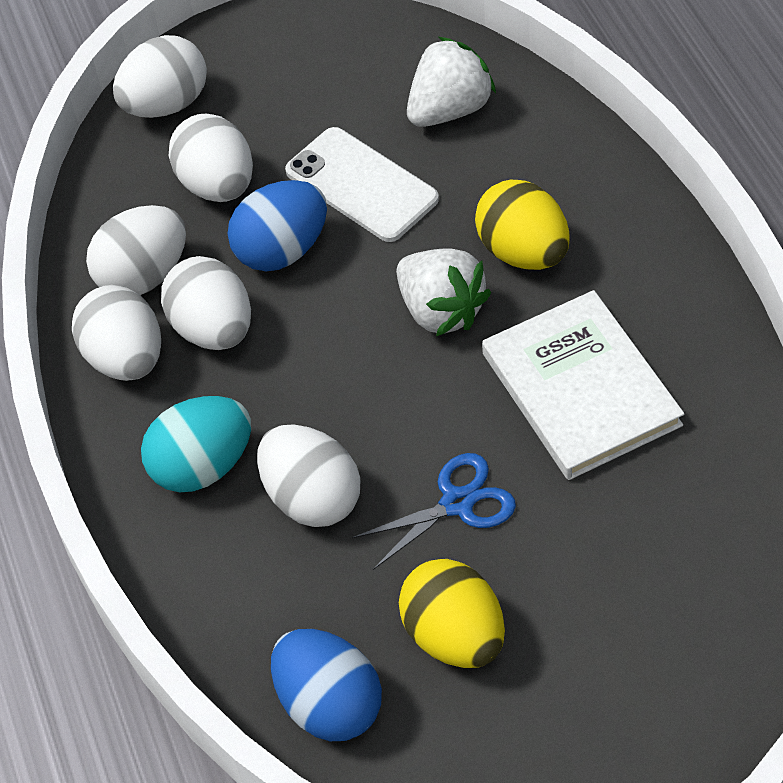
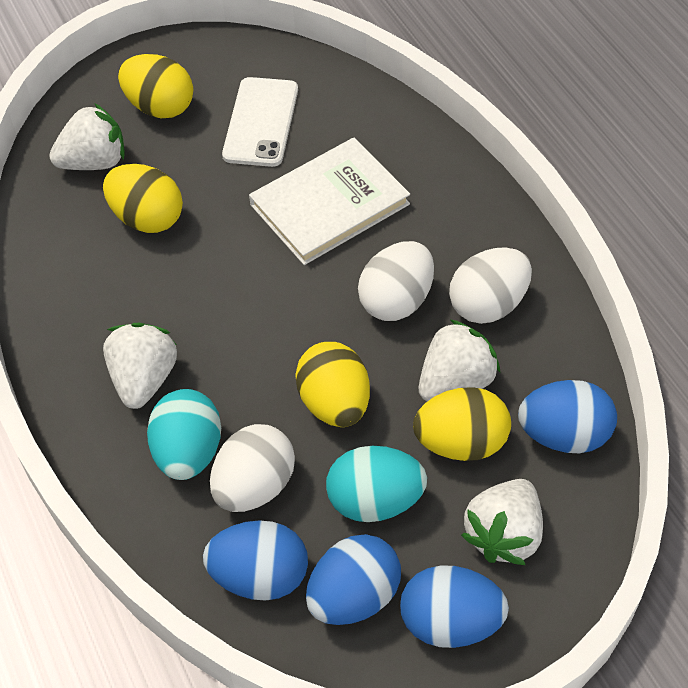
blue egg: 2 -> 4
blue scissors: 1 -> 0
turquoise egg: 1 -> 2
white egg: 6 -> 3
white strawberry: 2 -> 4
yellow egg: 2 -> 4

